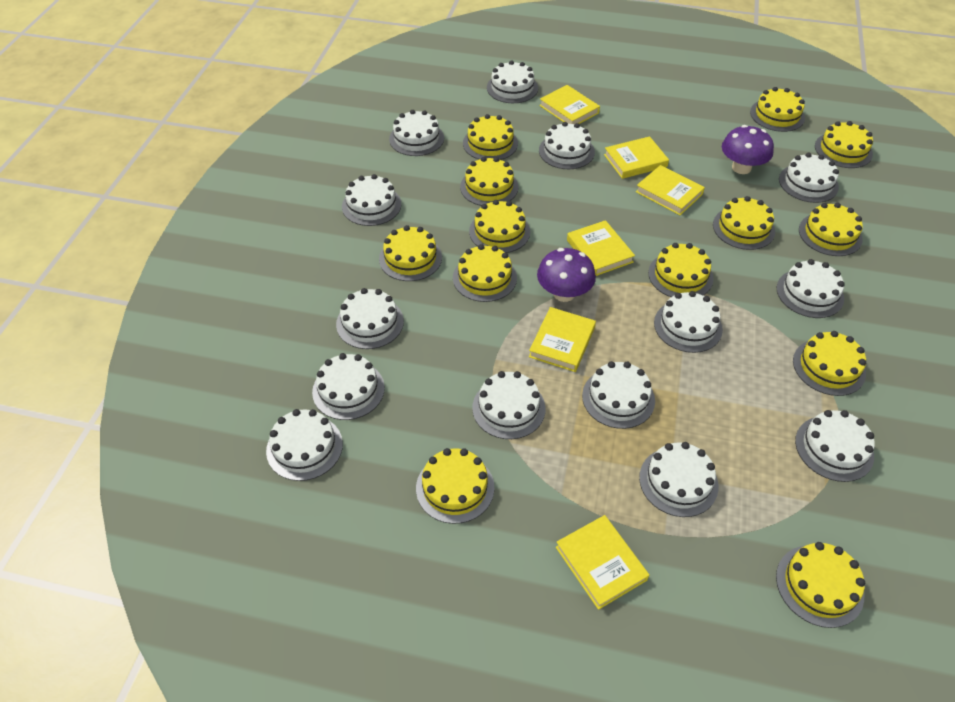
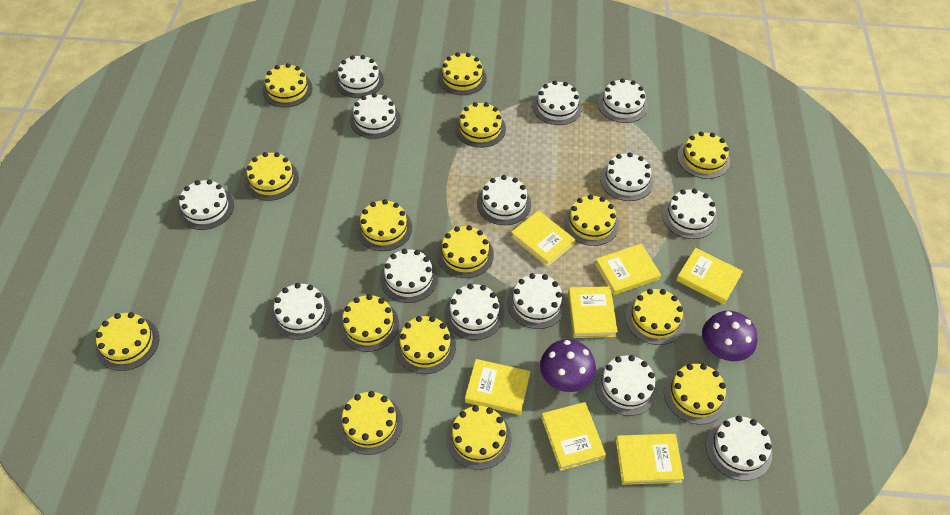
yellow book: 6 -> 7
yellow cake: 13 -> 15

